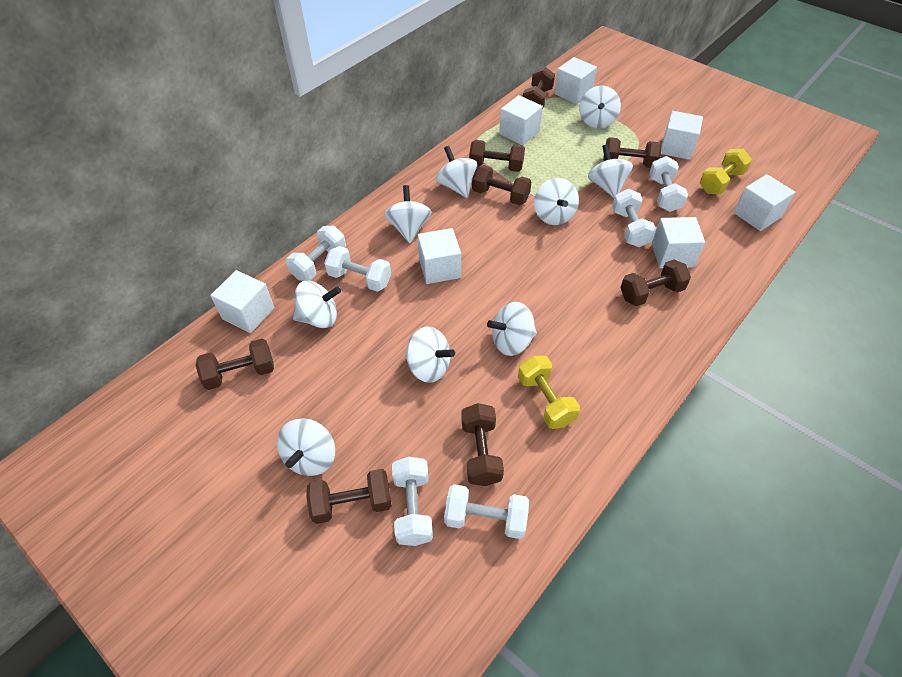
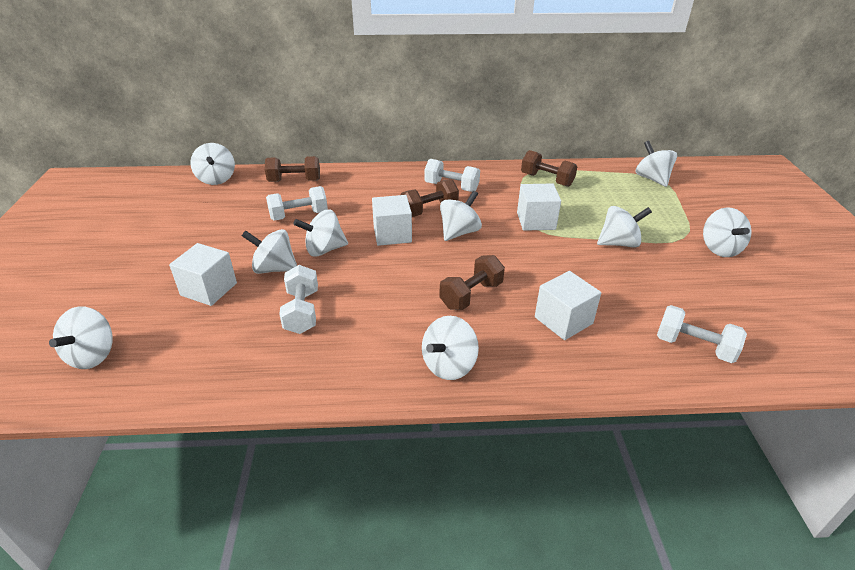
brown dumbbell: 8 -> 4
white cube: 7 -> 4
white dumbbell: 6 -> 4
yellow dumbbell: 2 -> 0

